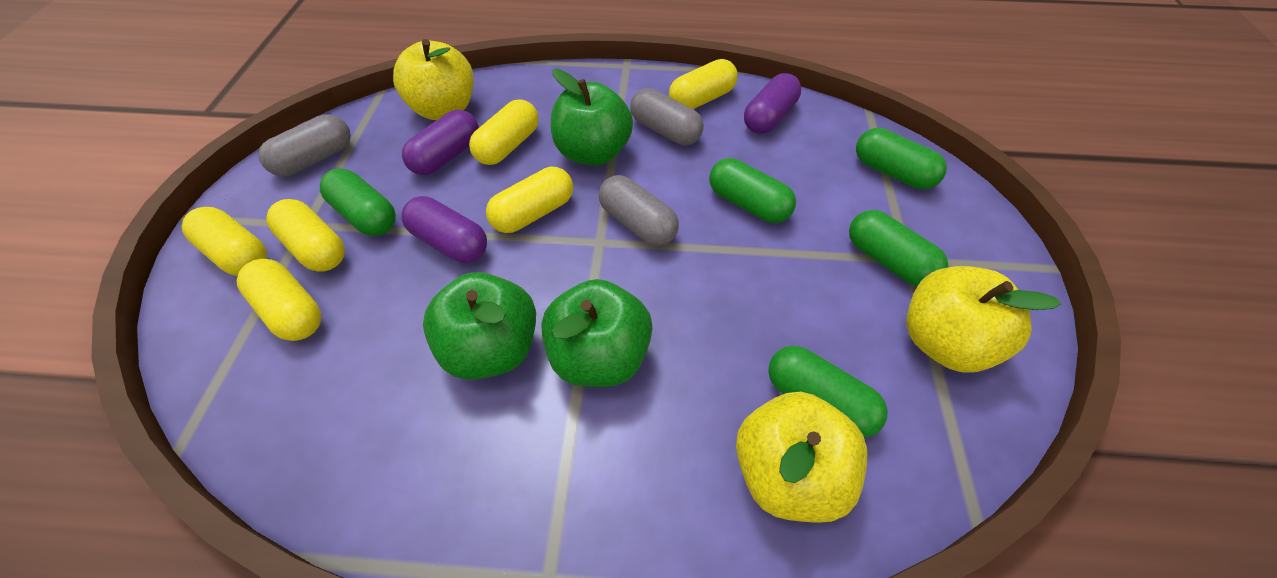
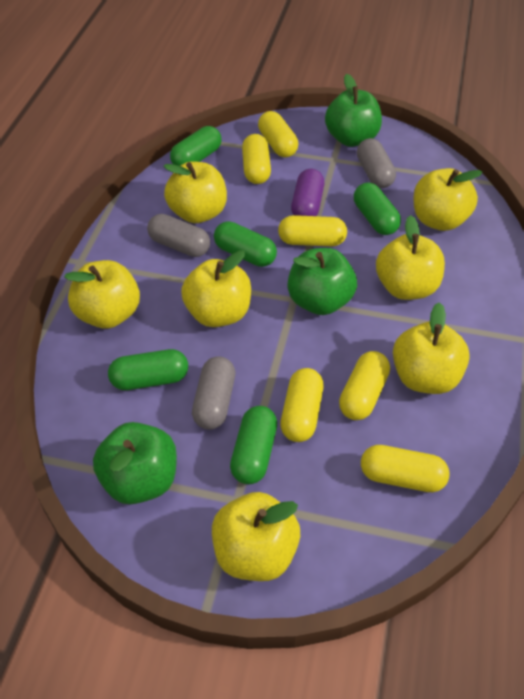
purple capsule: 3 -> 1
yellow apple: 3 -> 7

